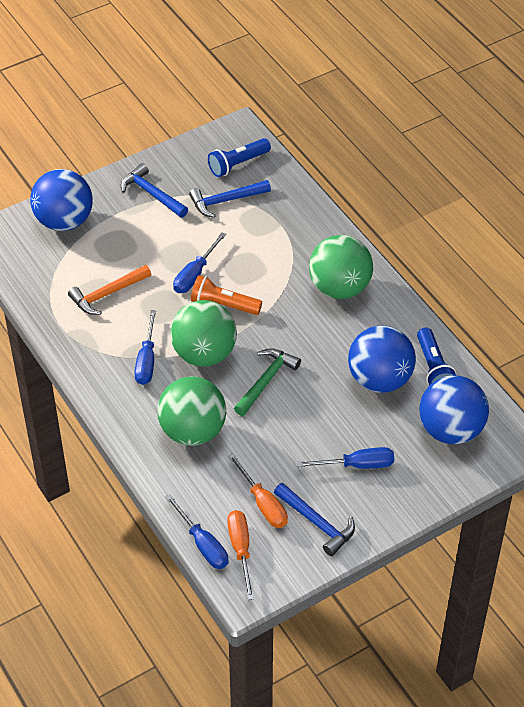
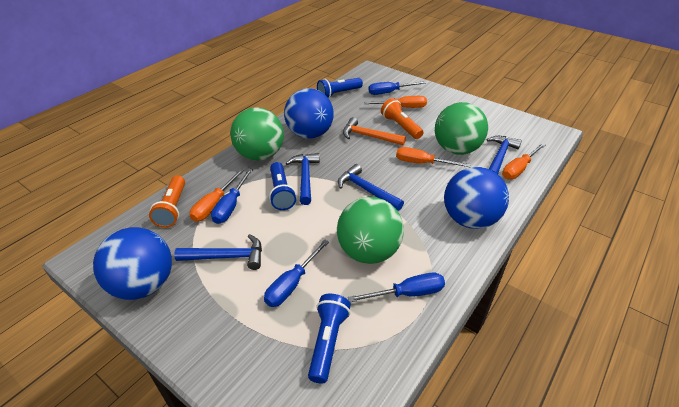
blue flashlight: 2 -> 3
blue hammer: 3 -> 4
green hammer: 1 -> 0
orange flashlight: 1 -> 2
orange screwdriver: 2 -> 4

